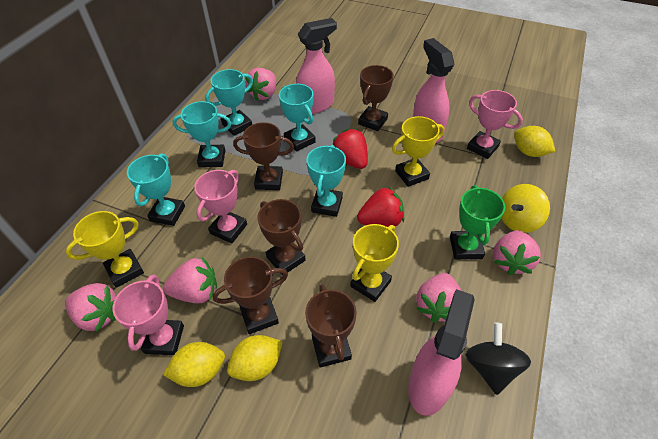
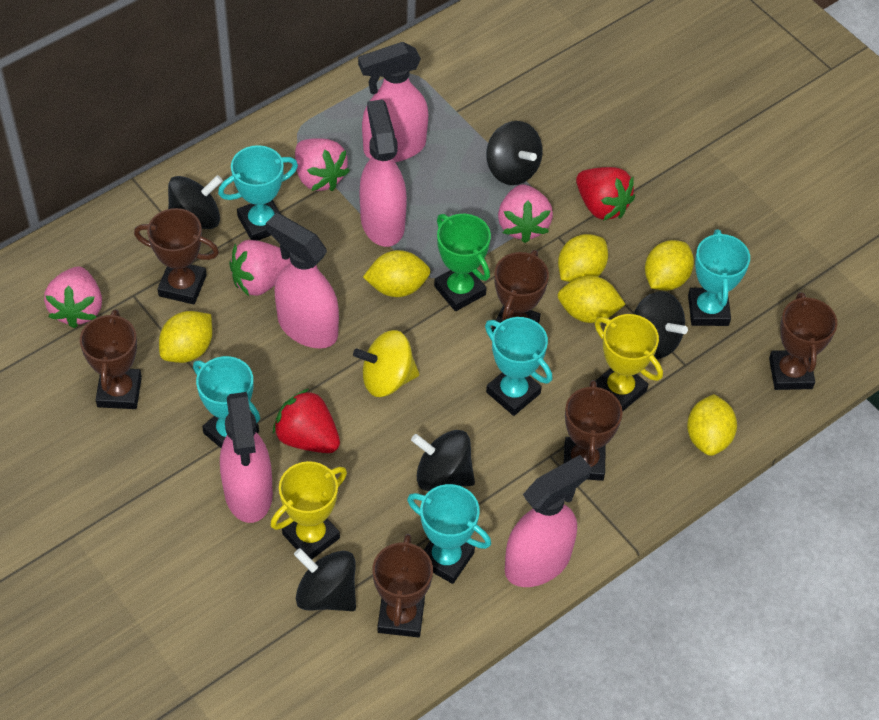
black spinning top: 1 -> 5
brown trophy: 5 -> 6
pink spray bottle: 3 -> 5
pink strawberry: 5 -> 4
pink trophy: 3 -> 0
yellow lemon: 3 -> 6
yellow trophy: 3 -> 2

